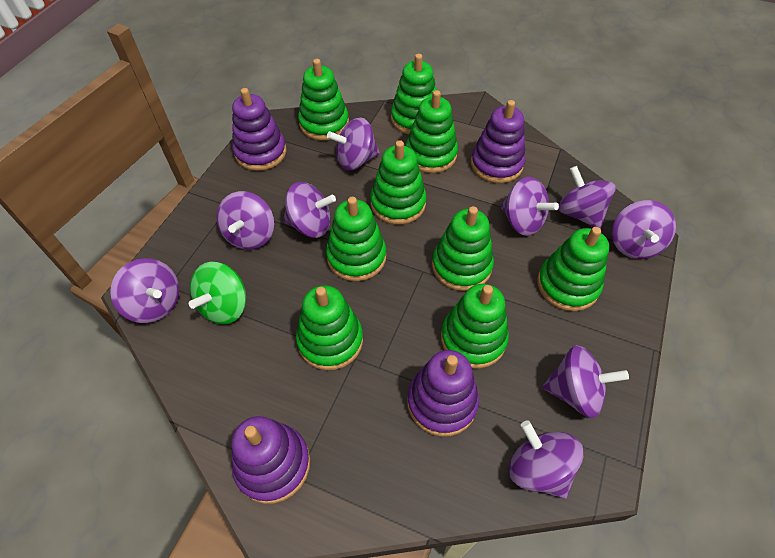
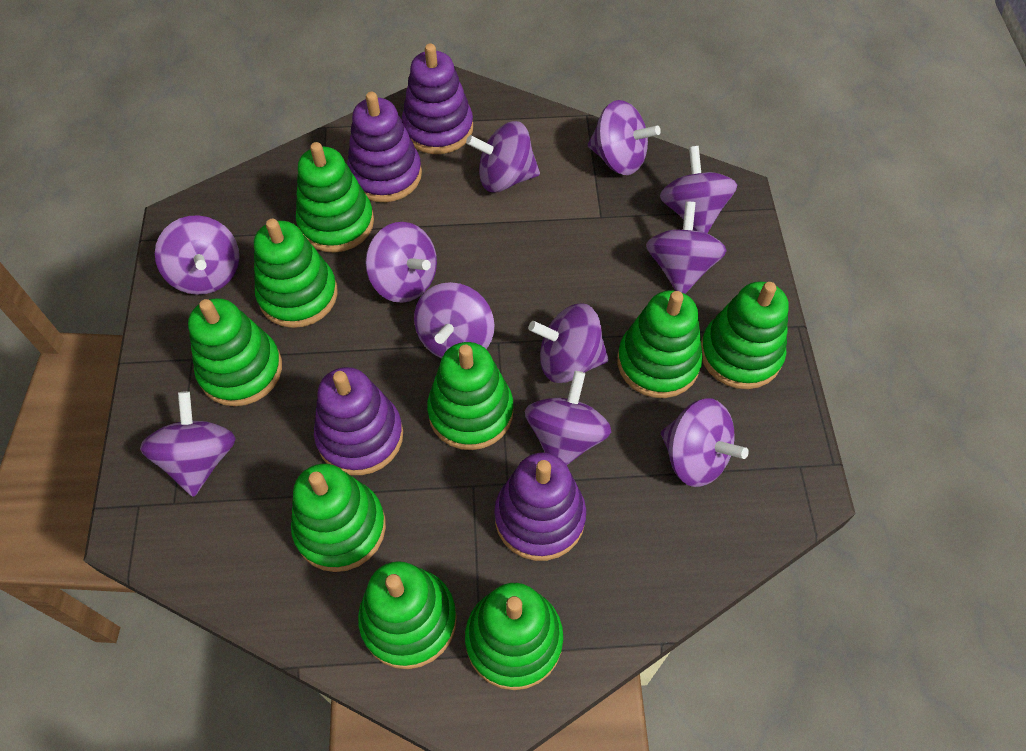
green spinning top: 1 -> 0
purple spinning top: 9 -> 11

